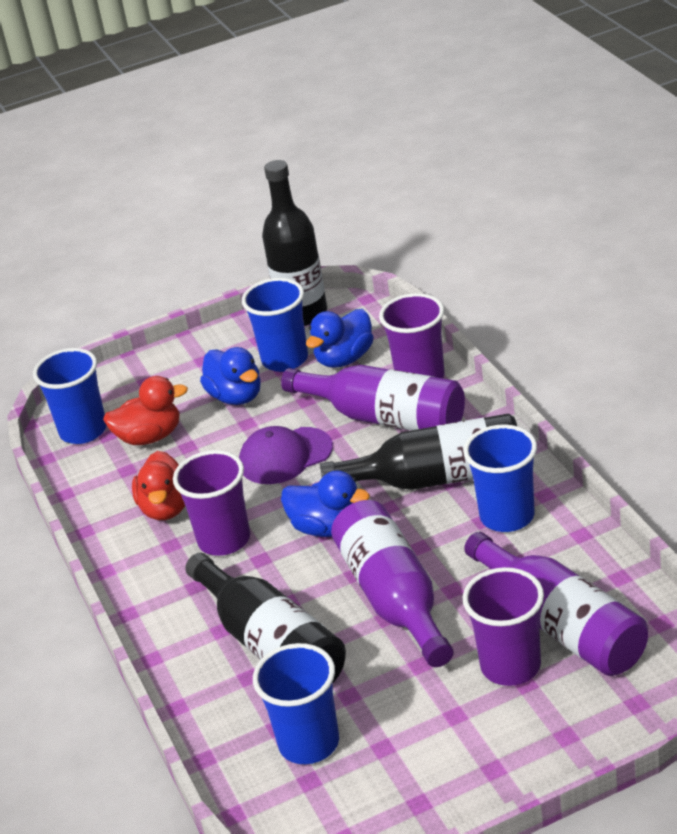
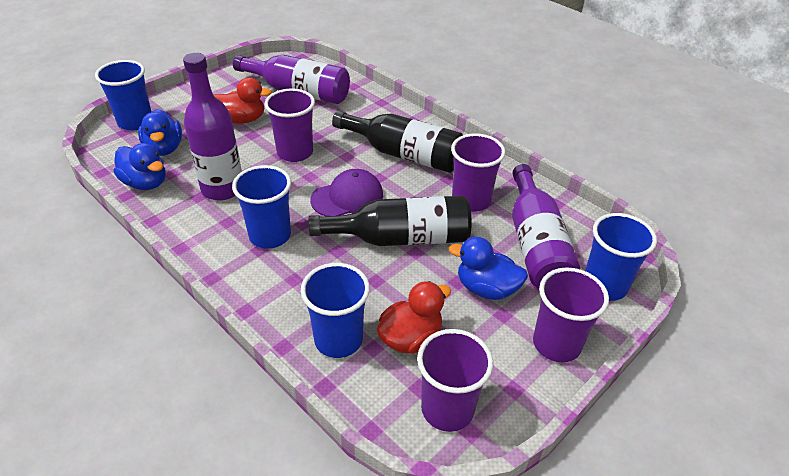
black bottle: 3 -> 2
purple cup: 3 -> 4

